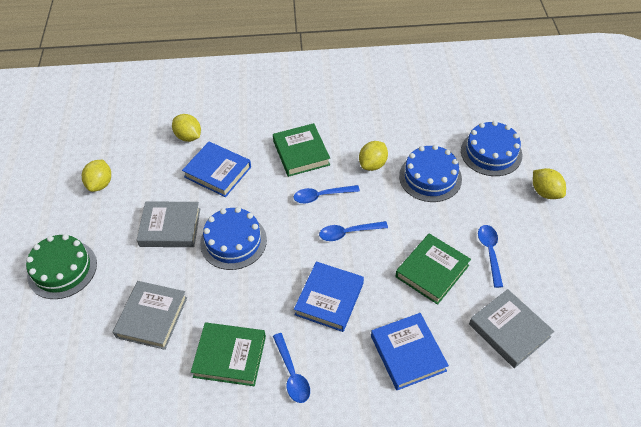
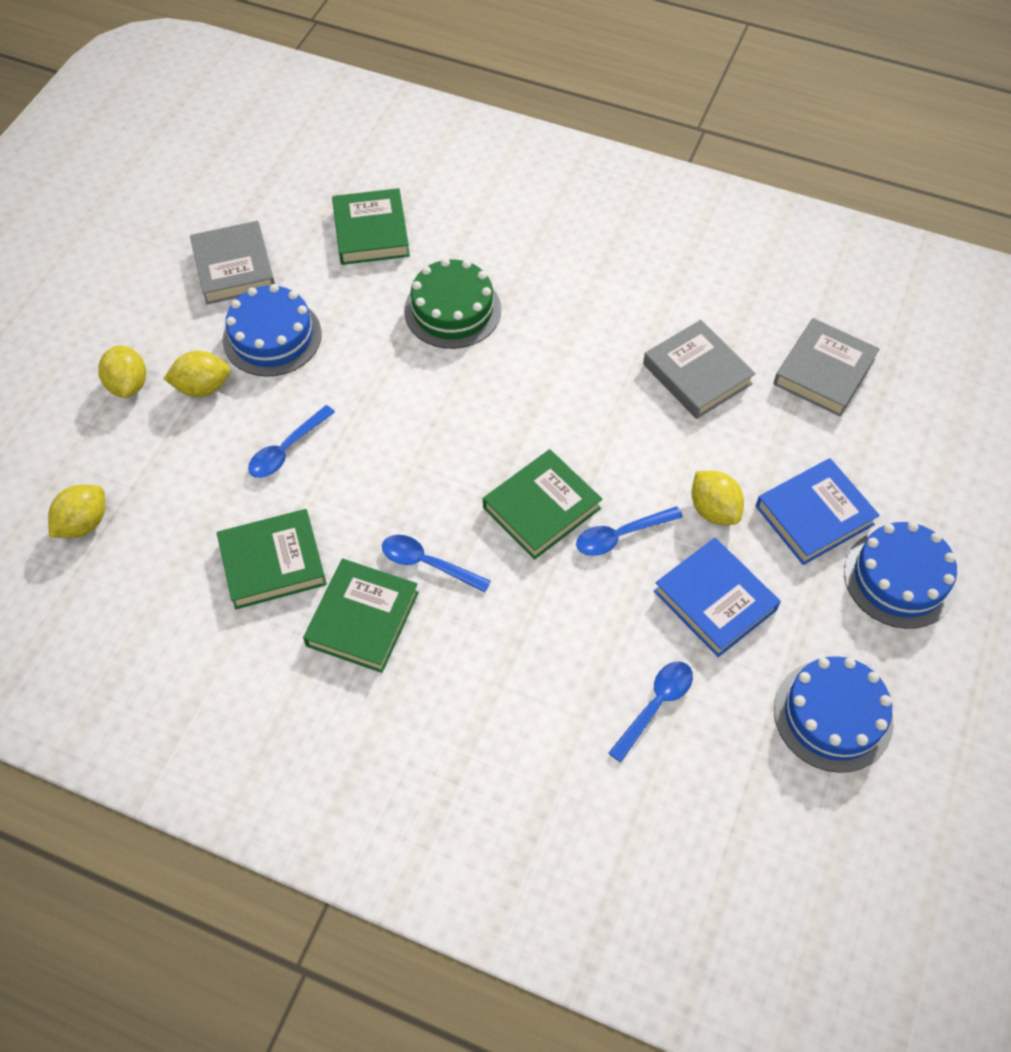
blue book: 3 -> 2
green book: 3 -> 4

